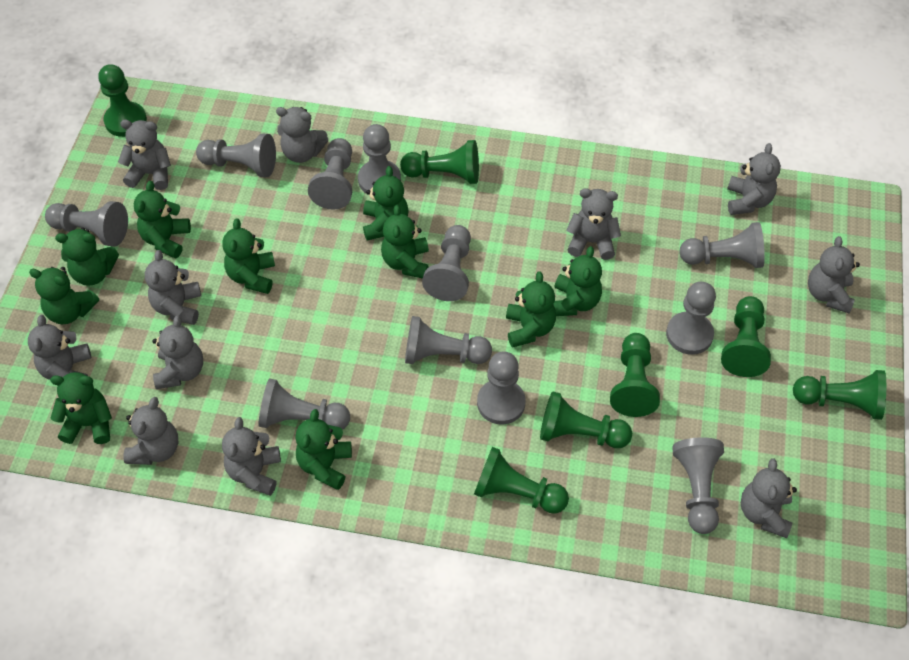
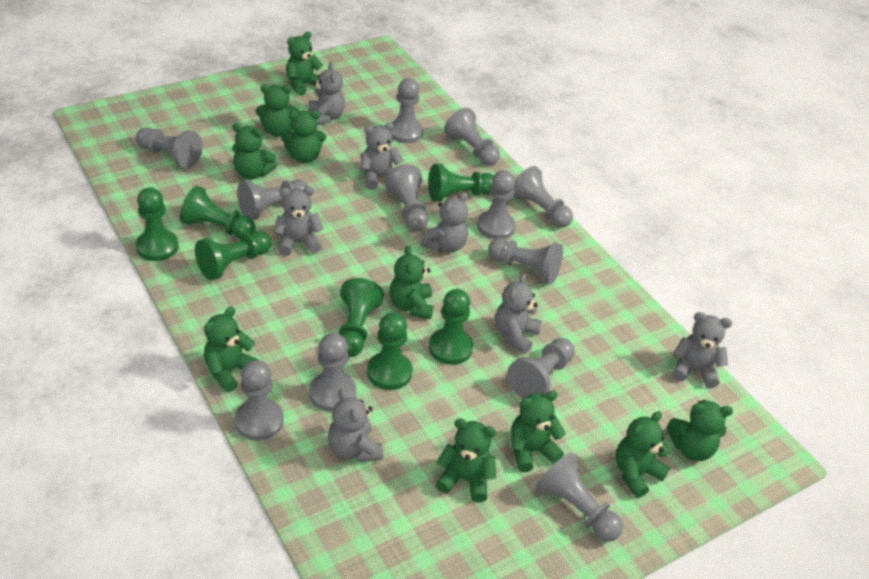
grey pawn: 11 -> 12
grey teddy bear: 11 -> 7

